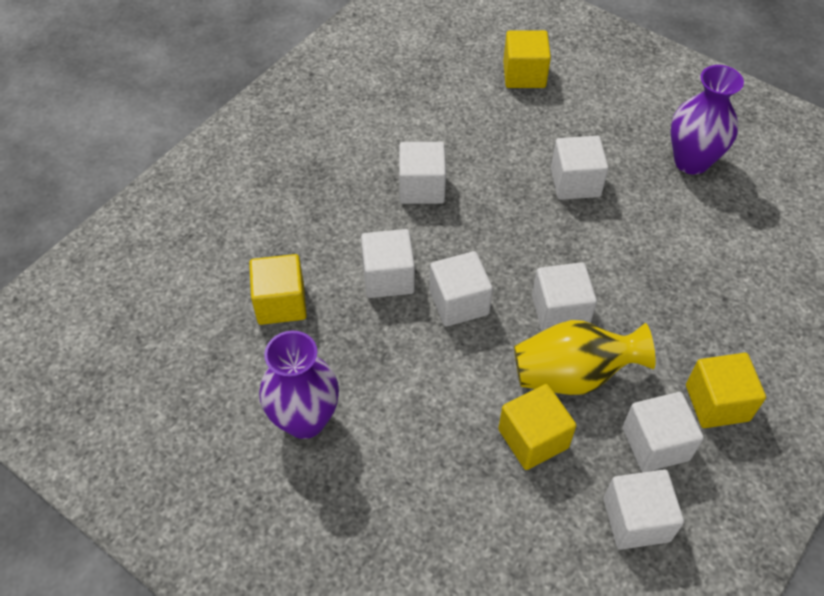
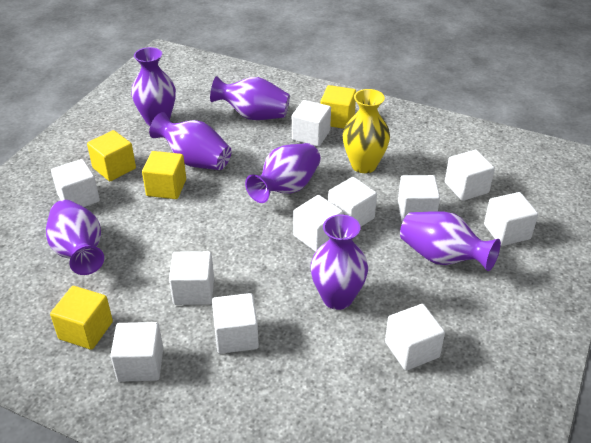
purple vase: 2 -> 7
white cube: 7 -> 11

